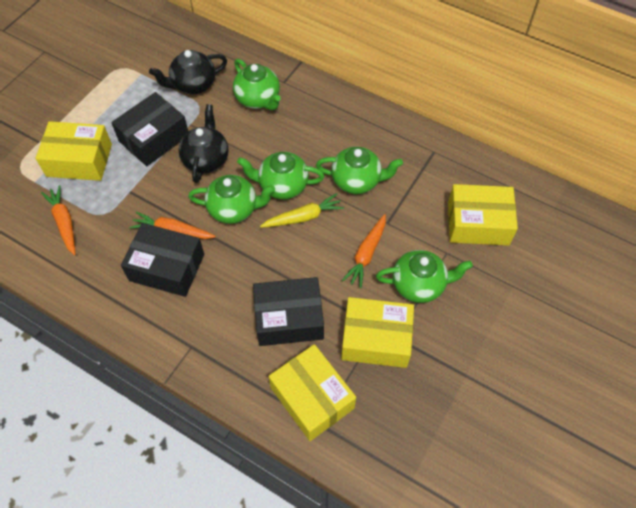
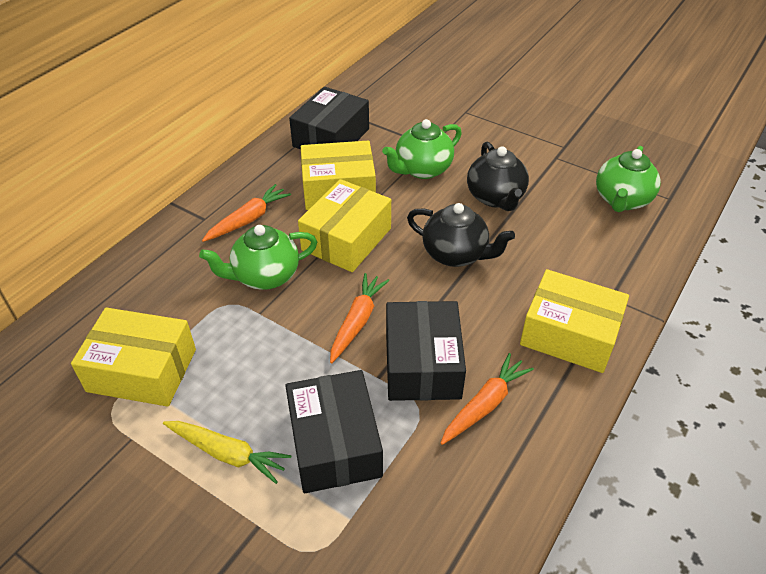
green teapot: 5 -> 3

